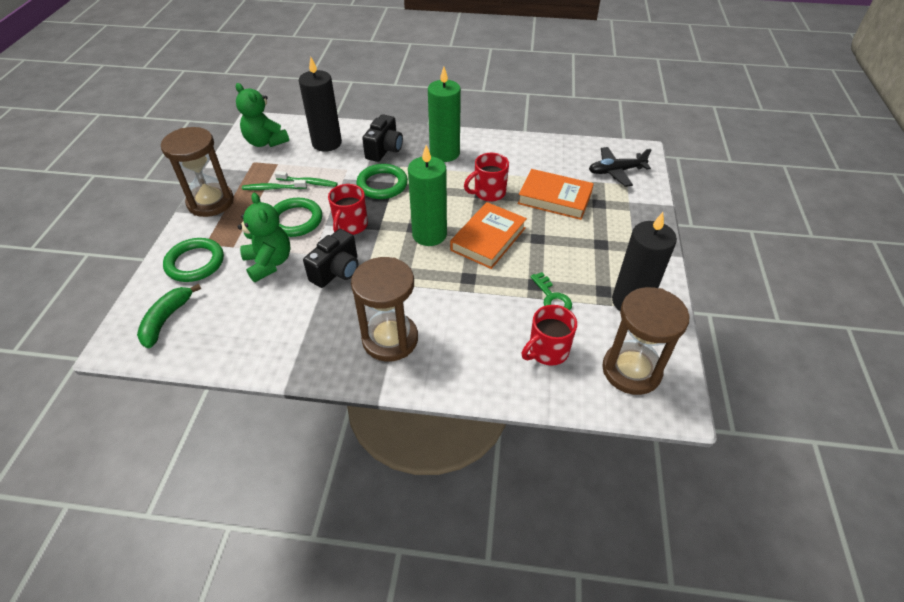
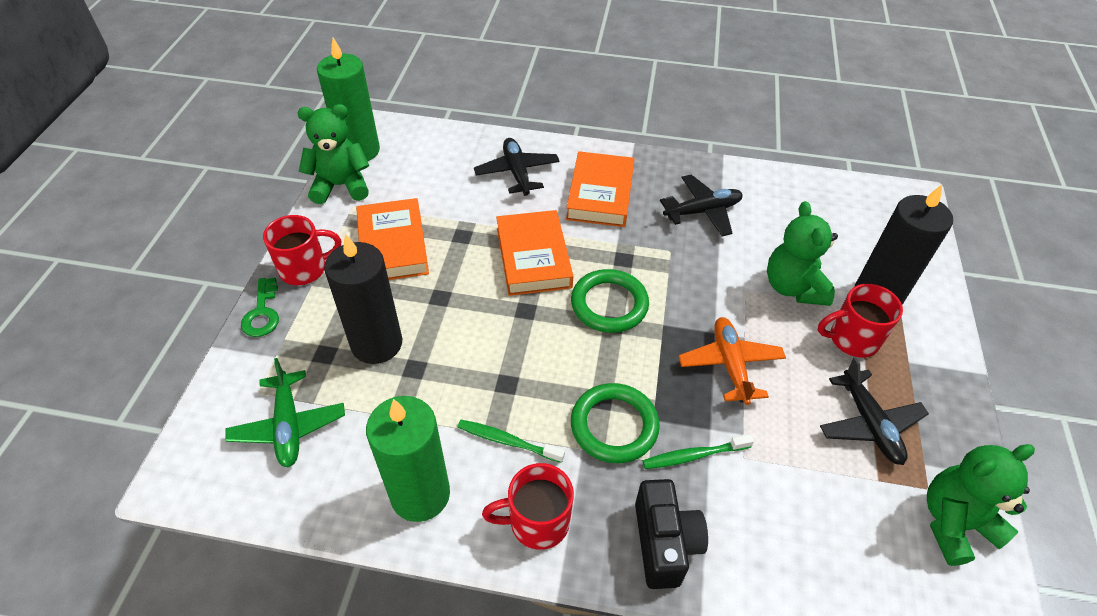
black camera: 2 -> 1
black plane: 1 -> 3
brown hourglass: 3 -> 0
green banana: 1 -> 0
green plane: 0 -> 1
green ring: 3 -> 2
green teddy bear: 2 -> 3
orange book: 2 -> 3
orange plane: 0 -> 1

